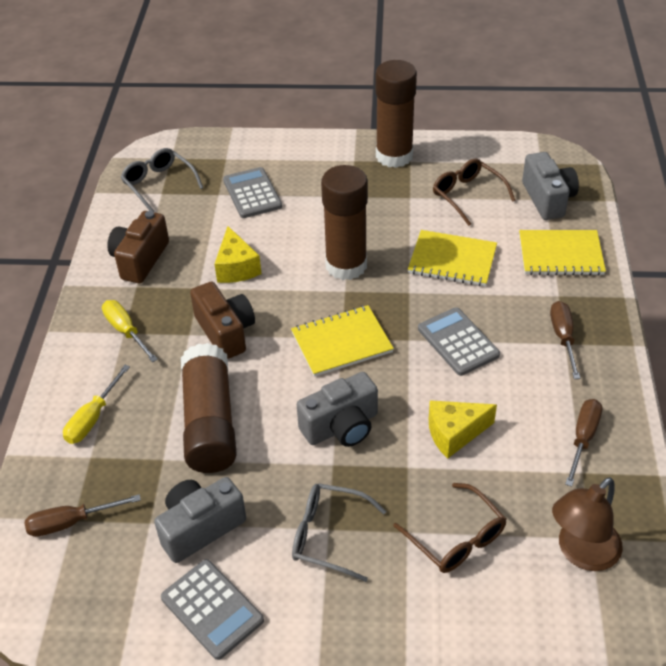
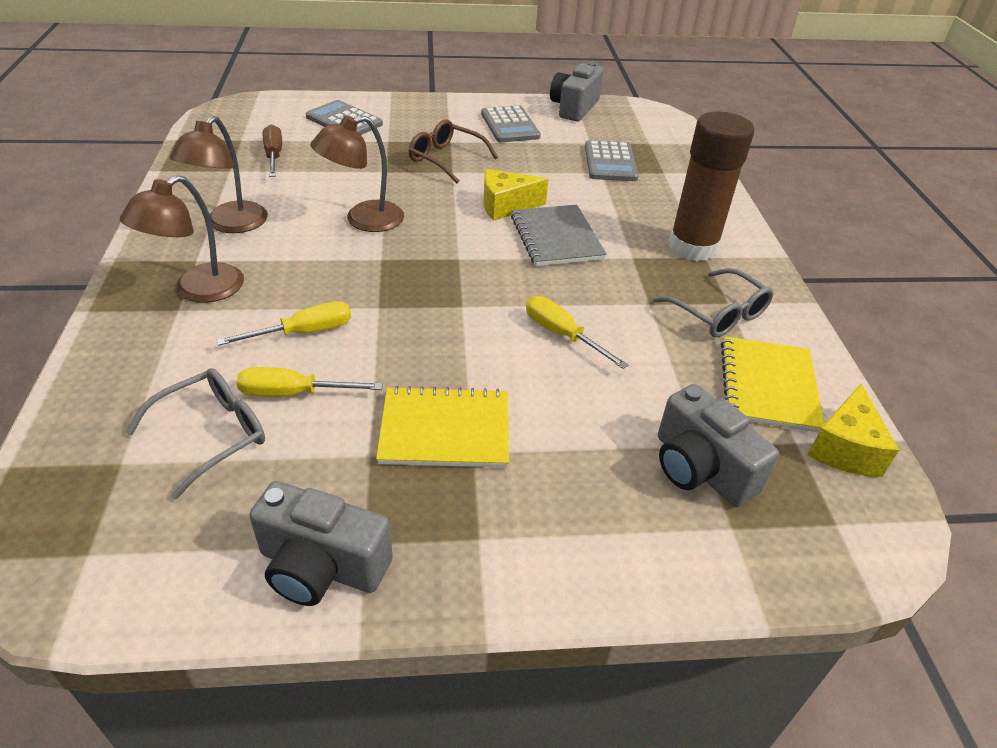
brown camera: 2 -> 0
brown glasses: 2 -> 1
brown glue stick: 3 -> 1
brown lamp: 1 -> 3
brown screwdriver: 3 -> 1
grey notebook: 0 -> 1
yellow notebook: 3 -> 2
yellow screwdriver: 2 -> 3

